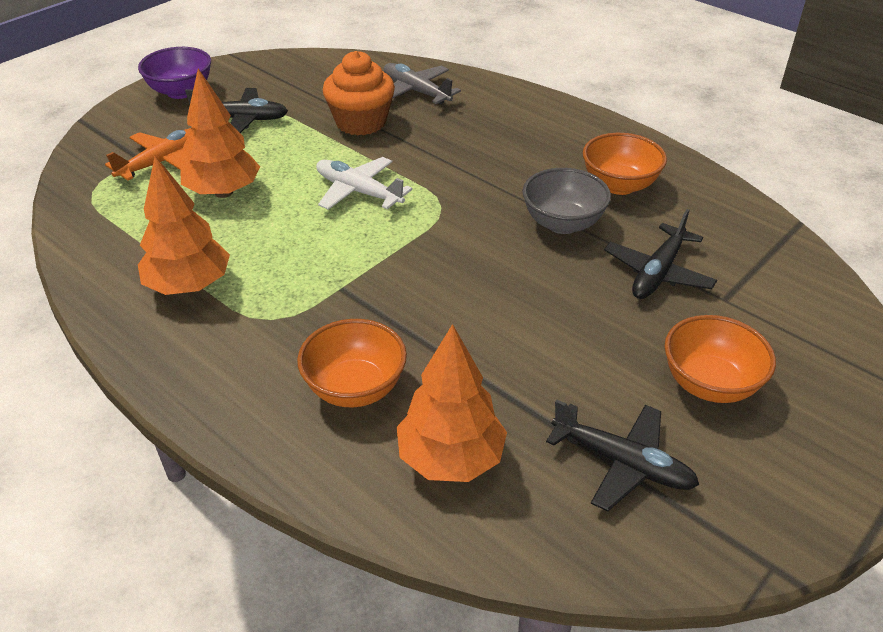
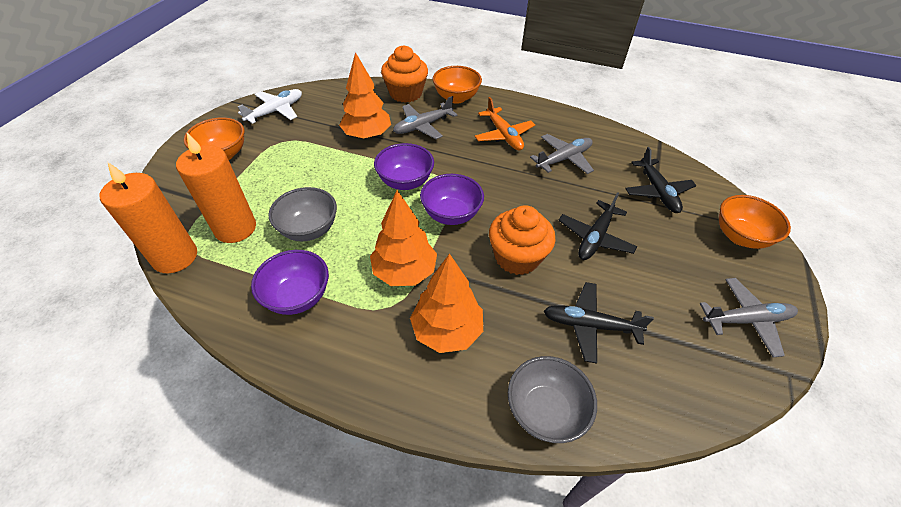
grey bowl: 1 -> 2
grey plane: 1 -> 3
orange candle: 0 -> 2
orange cupcake: 1 -> 2
purple bowl: 1 -> 3

